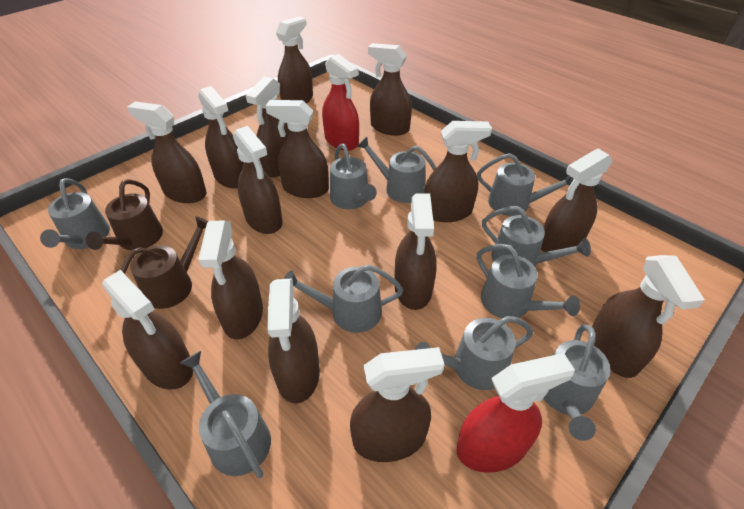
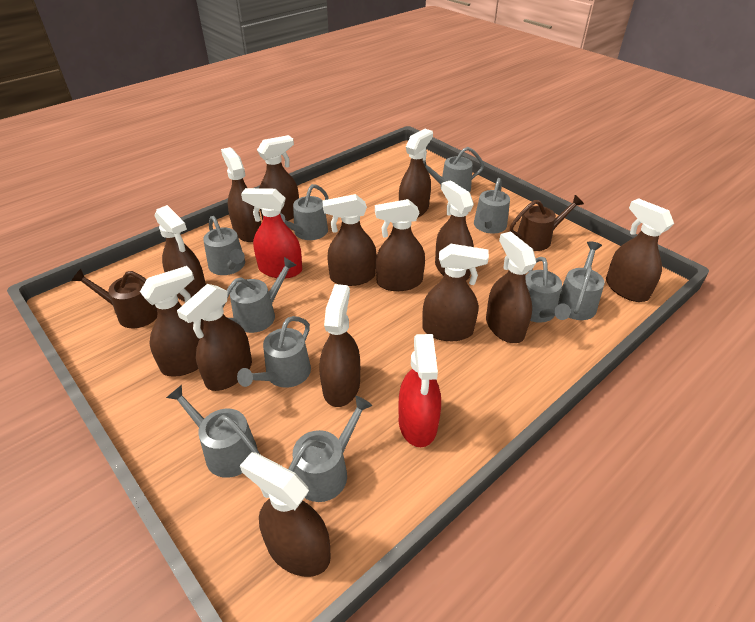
brown spray bottle: 15 -> 14

